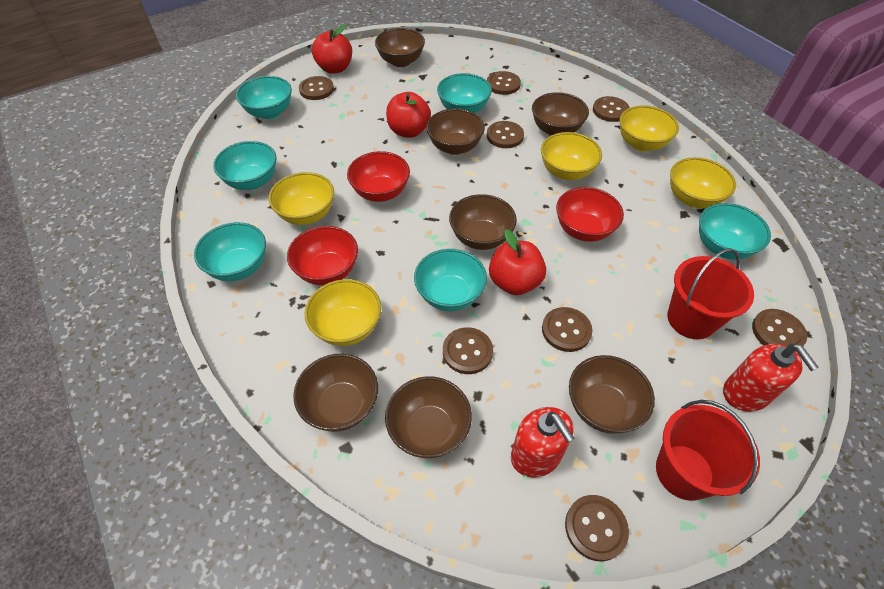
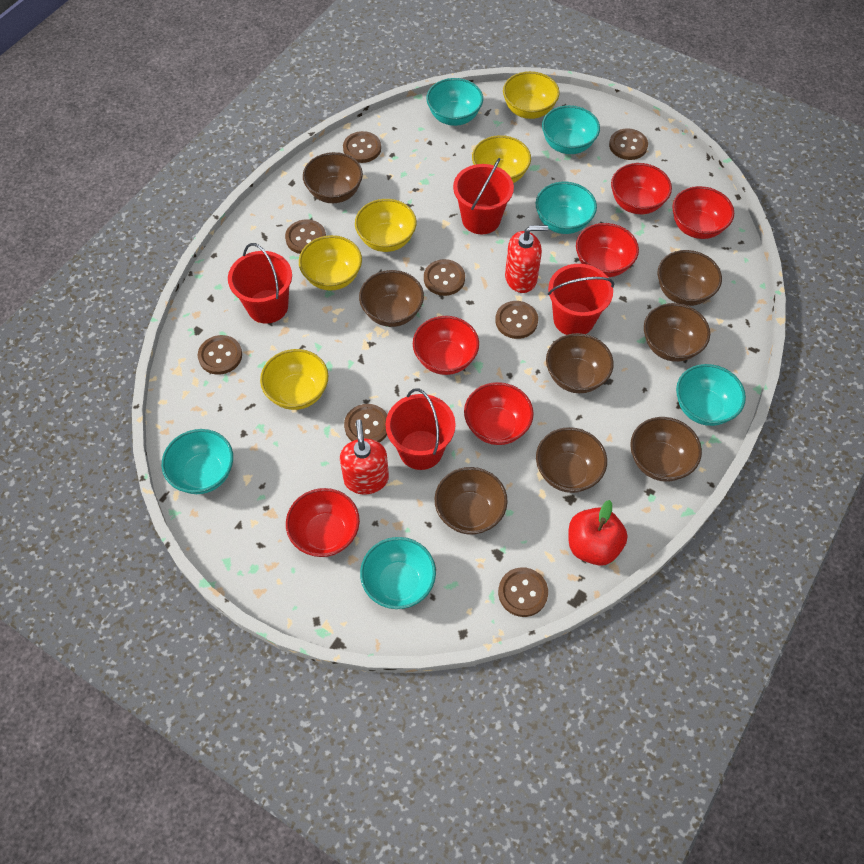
brown bowl: 7 -> 8
red apple: 3 -> 1
red bowl: 3 -> 6
red bucket: 2 -> 4

